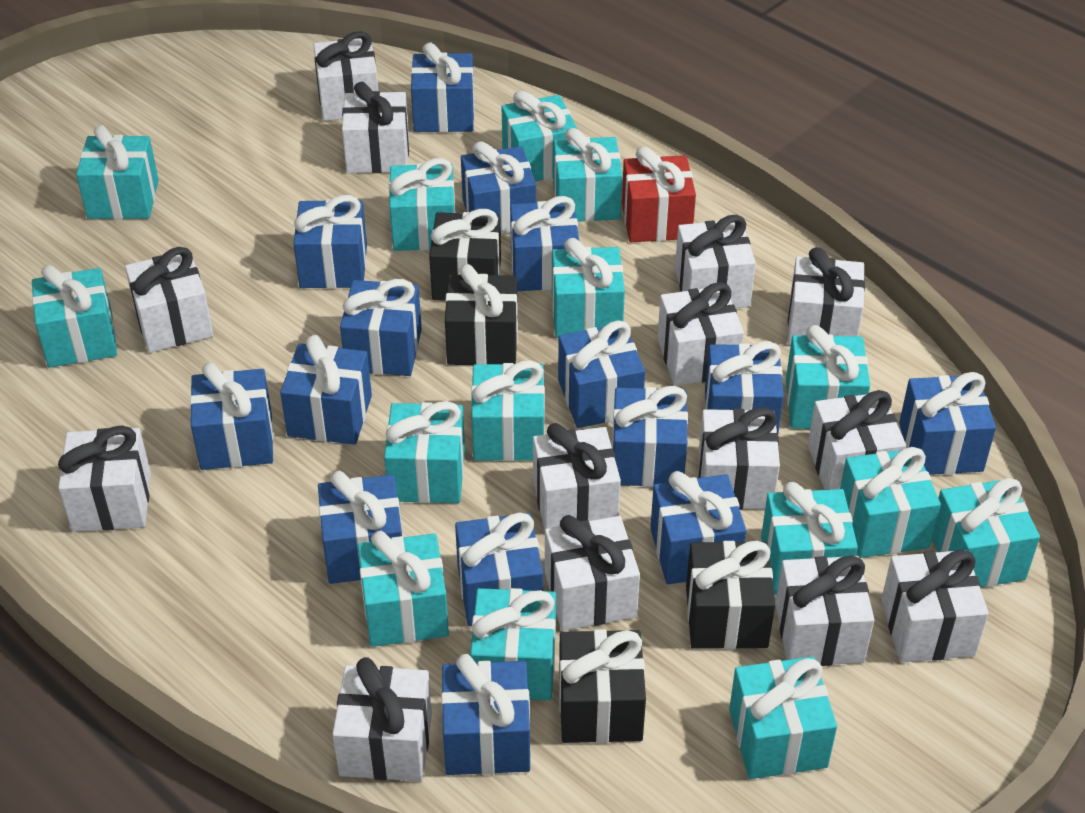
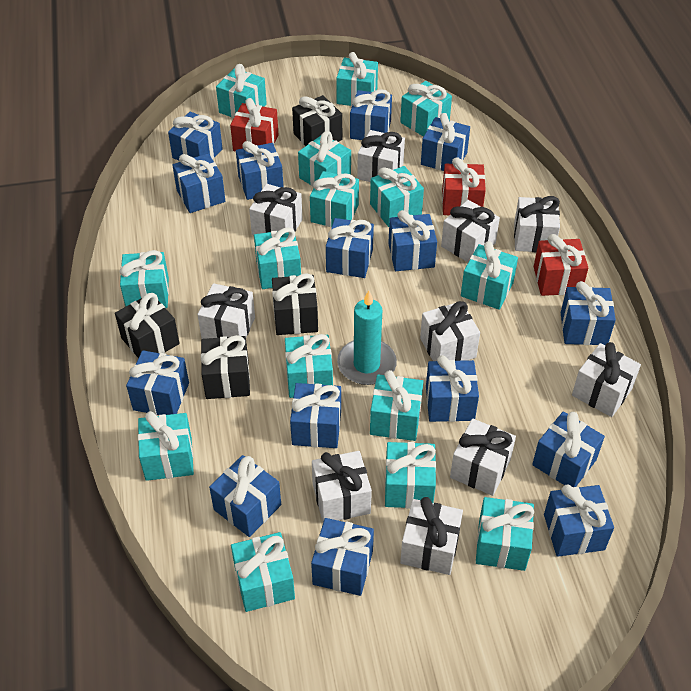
red gift: 1 -> 3
turquoise candle: 0 -> 1
white gift: 14 -> 10

